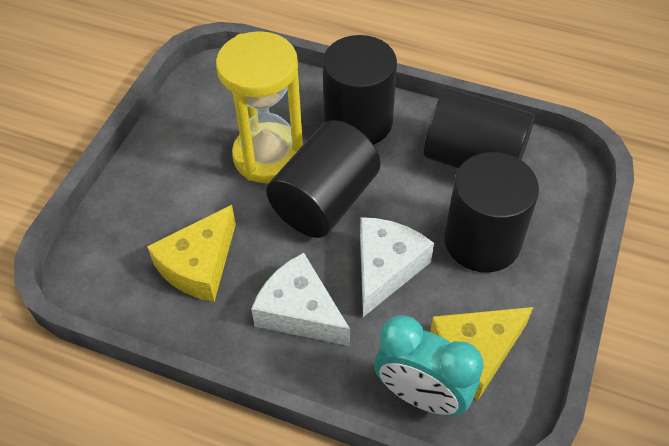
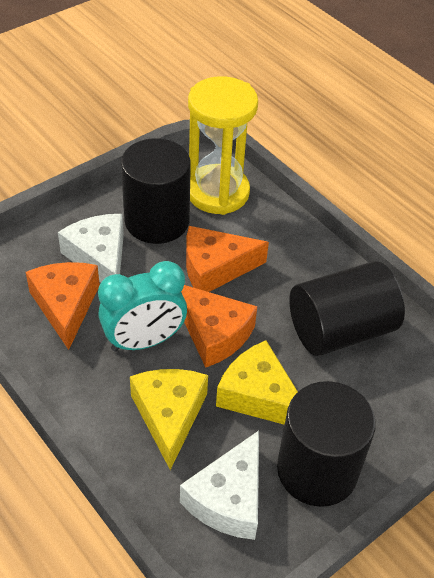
black cylinder: 4 -> 3
orange cheese: 0 -> 3

